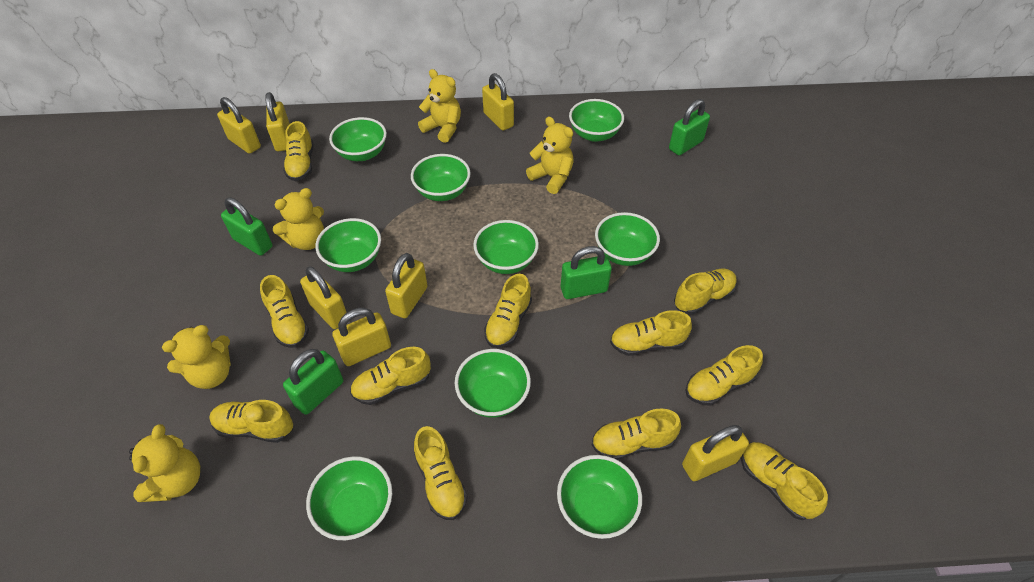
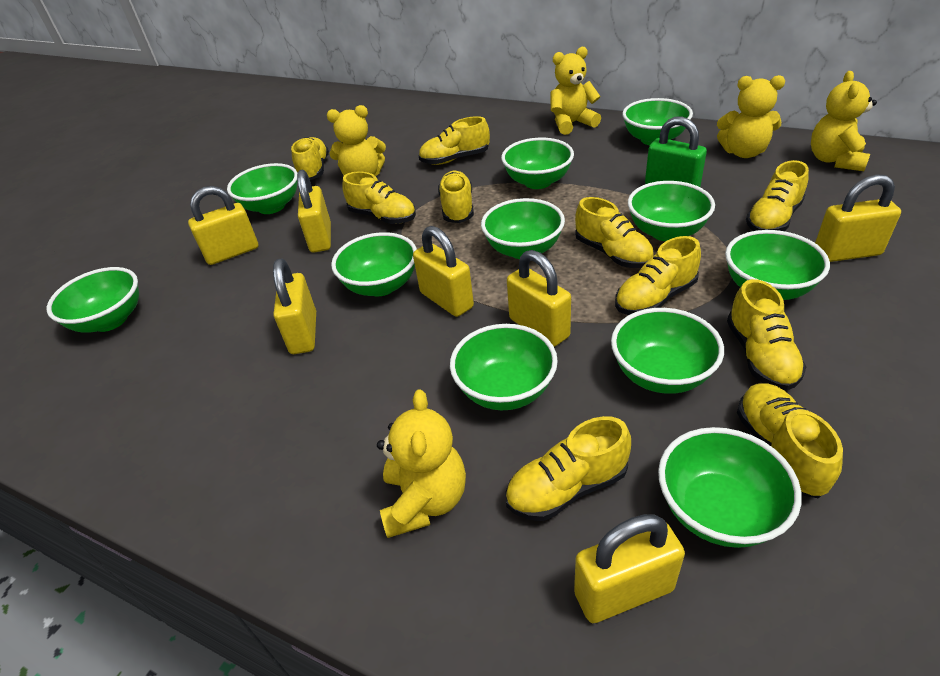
green bowl: 9 -> 11
green padlock: 4 -> 1
yellow shoe: 11 -> 10

